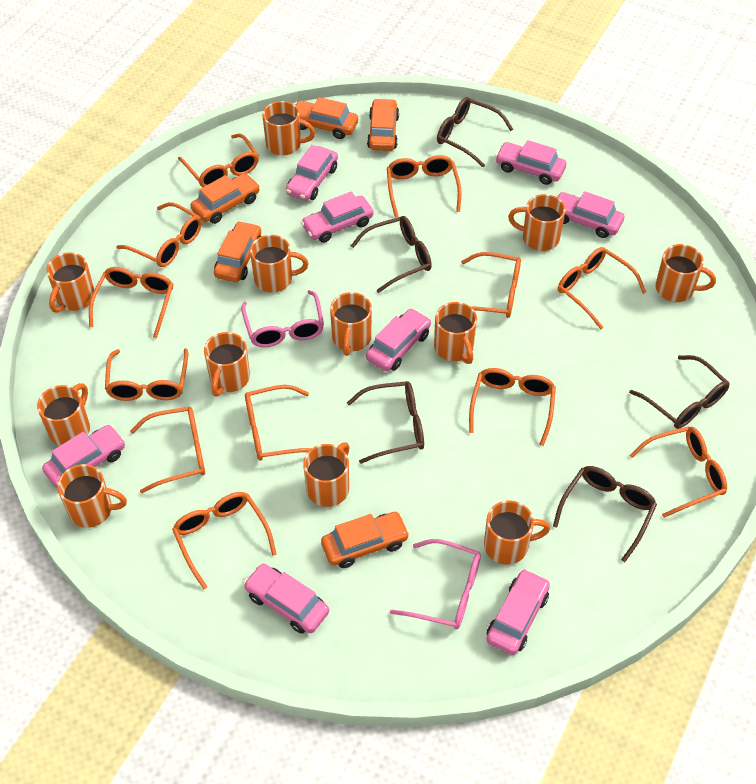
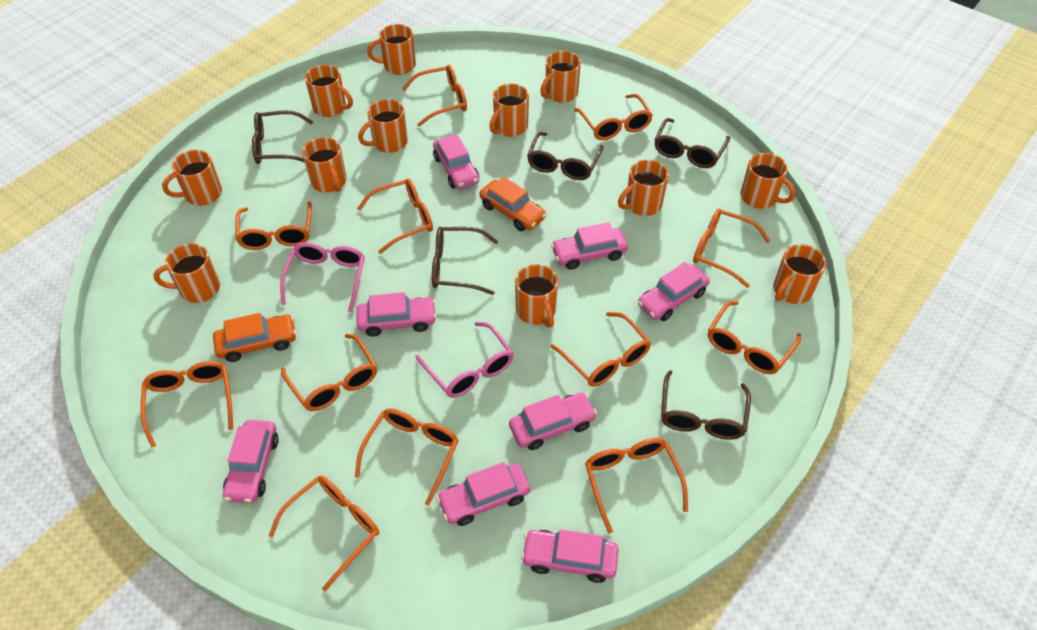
orange car: 5 -> 2

